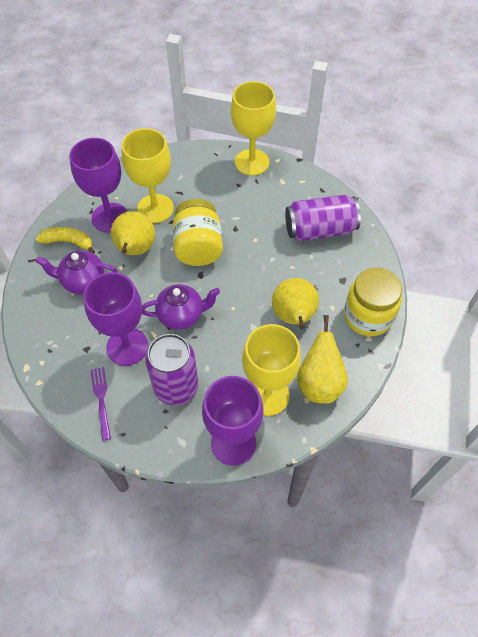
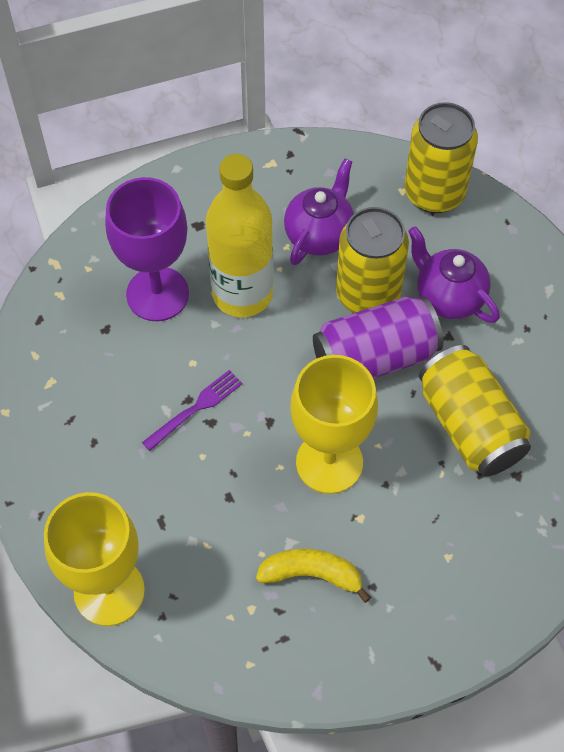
purple can: 2 -> 1
purple goblet: 3 -> 1
yellow bottle: 0 -> 1
yellow can: 0 -> 3
yellow goblet: 3 -> 2
yellow jar: 2 -> 0
yellow pear: 3 -> 0

